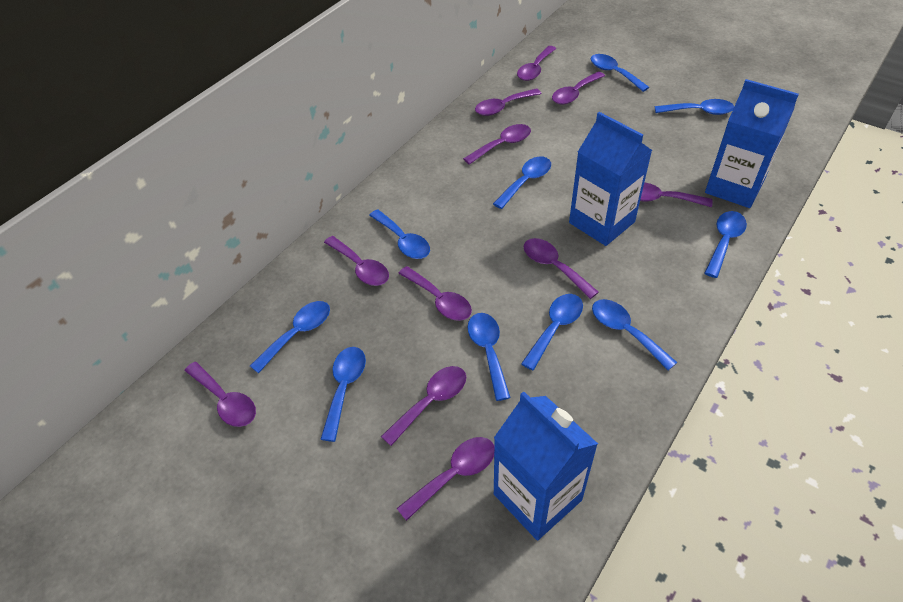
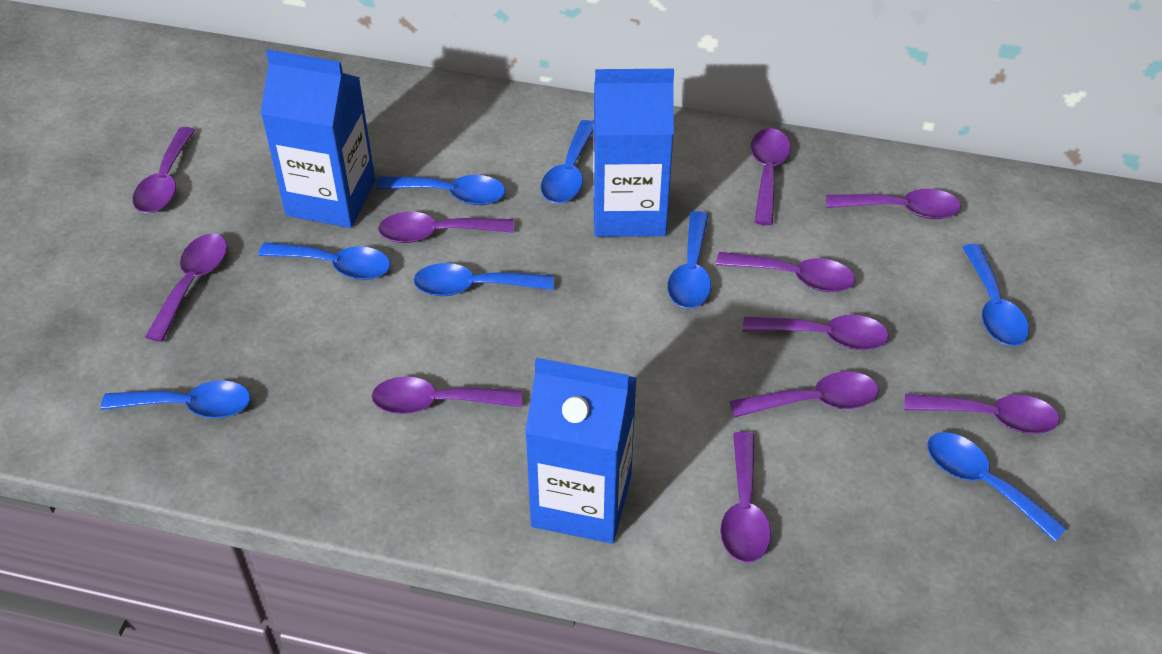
blue spoon: 10 -> 8

